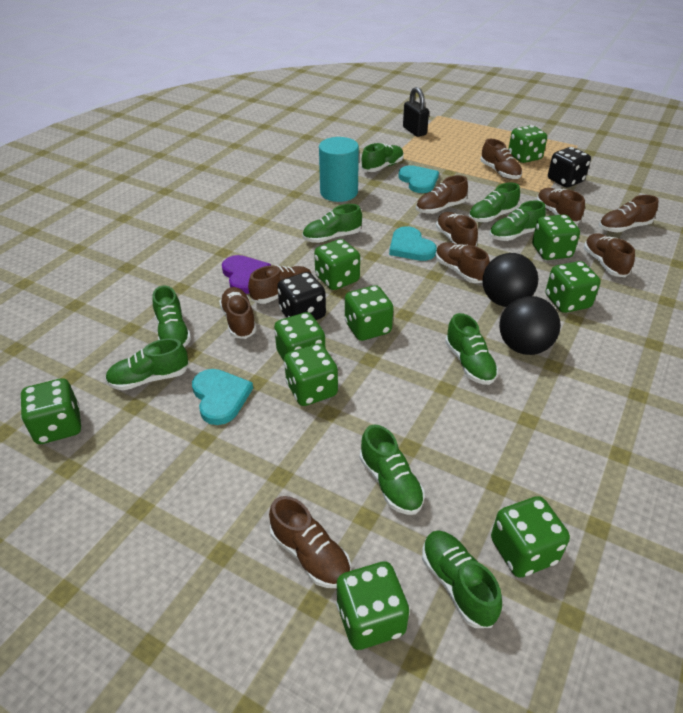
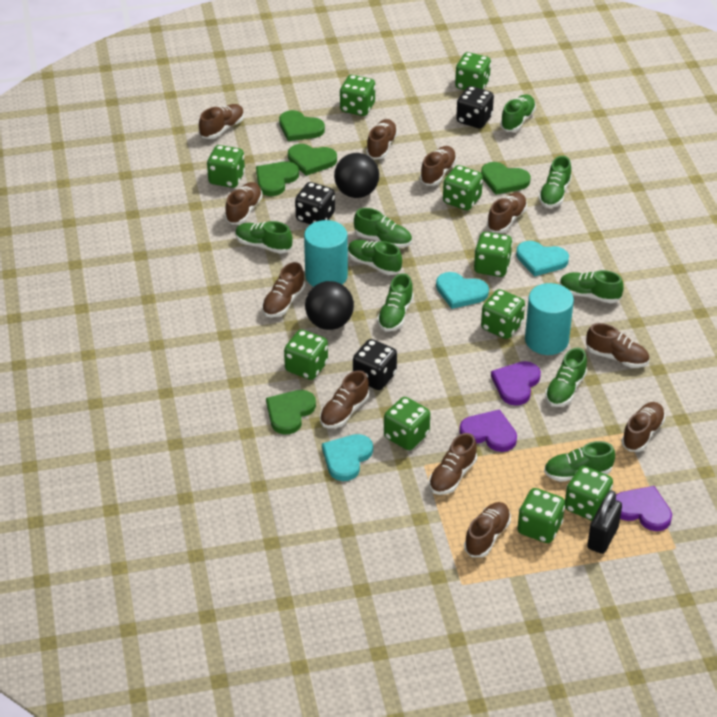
black dice: 2 -> 3
brown shoe: 10 -> 11
green heart: 0 -> 5
purple heart: 1 -> 3
turquoise cylinder: 1 -> 2

